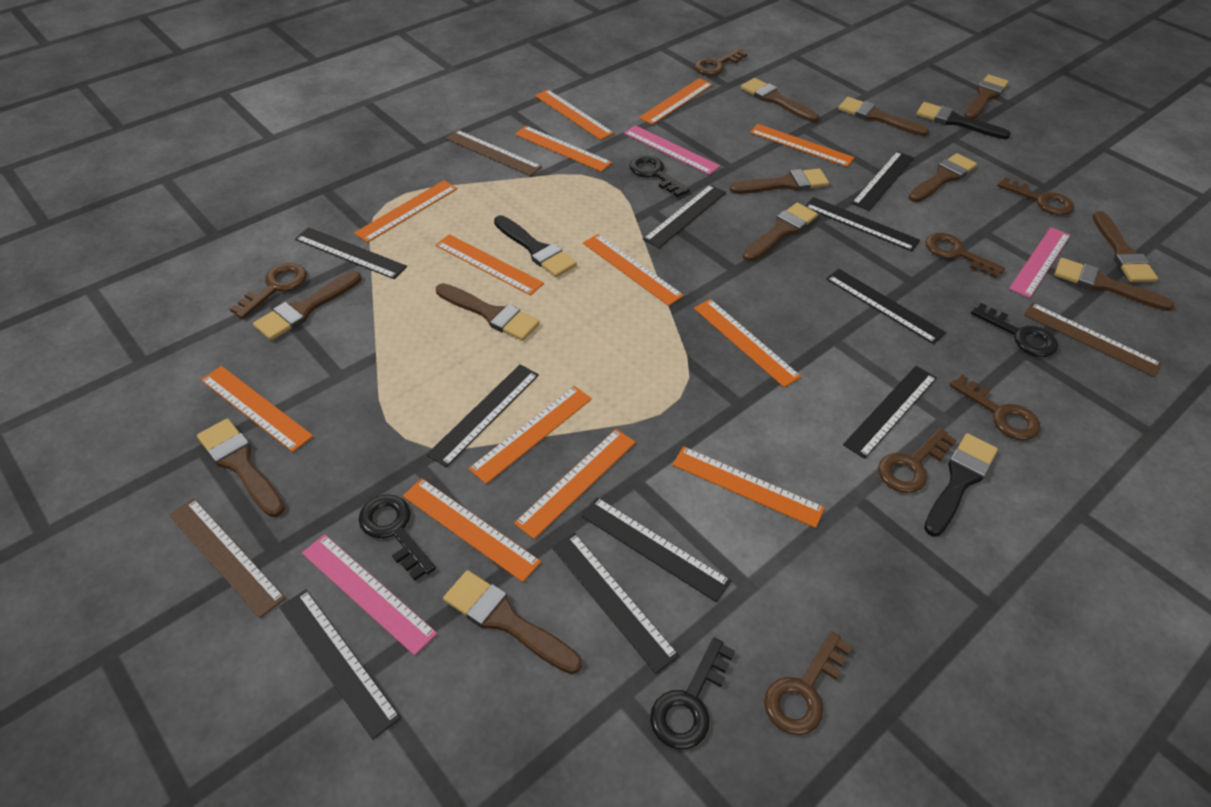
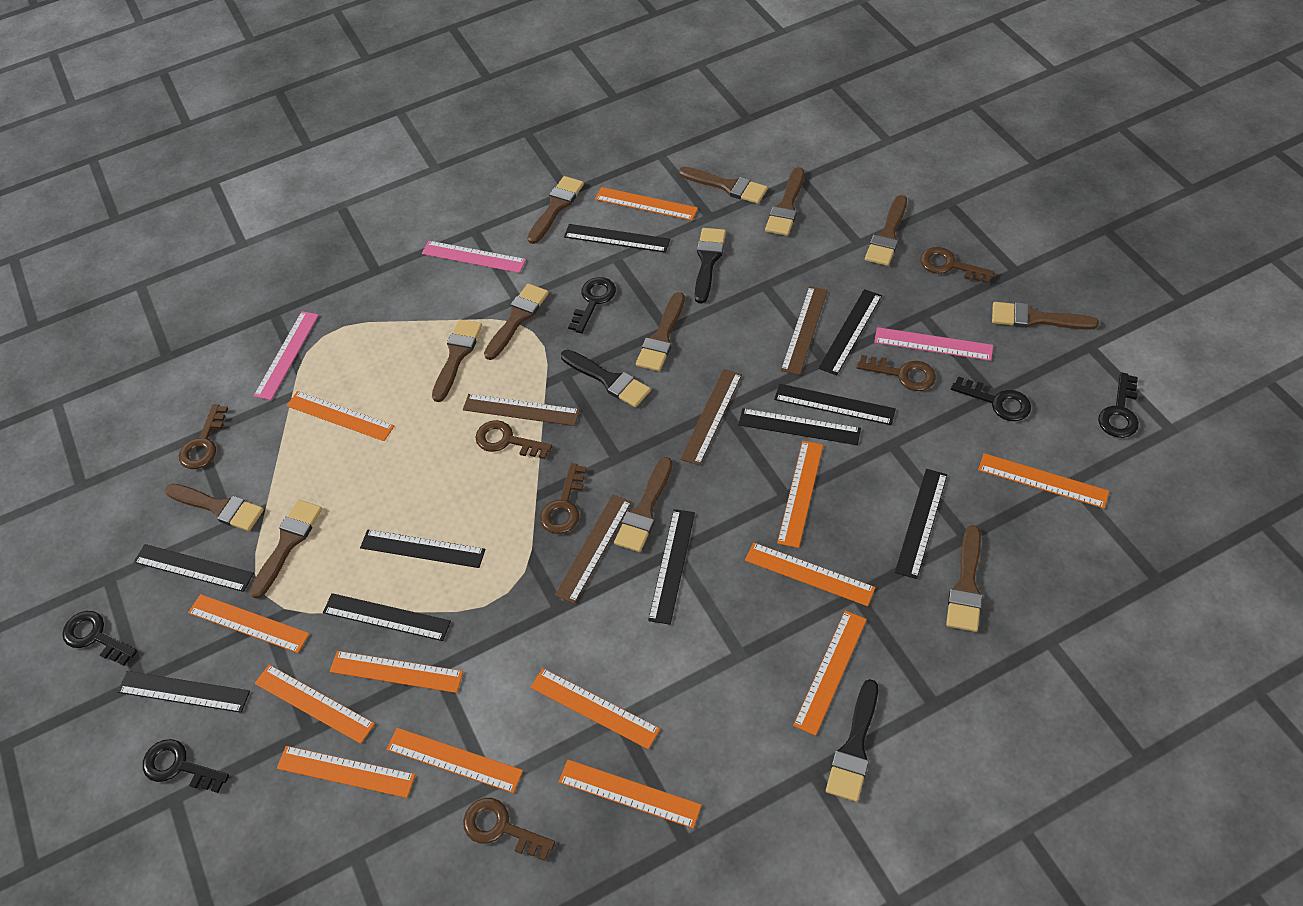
black key: 4 -> 5
brown key: 7 -> 6
brown ruler: 3 -> 4

